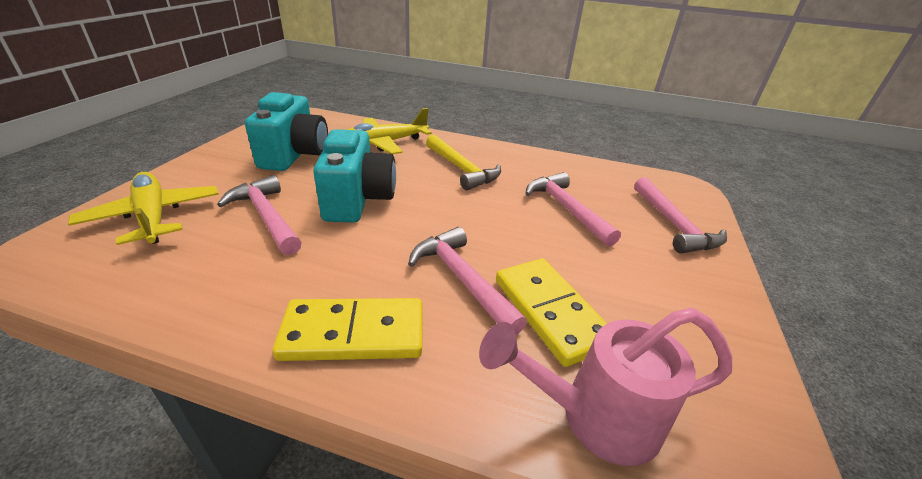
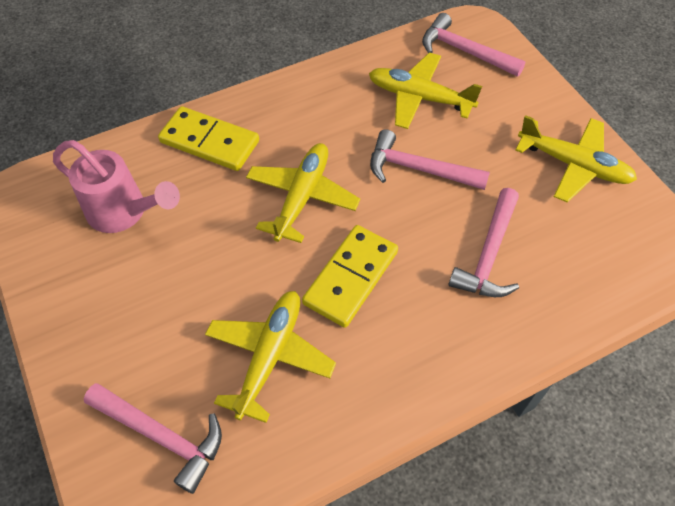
turquoise camera: 2 -> 0
yellow hammer: 1 -> 0
yellow plane: 2 -> 4

